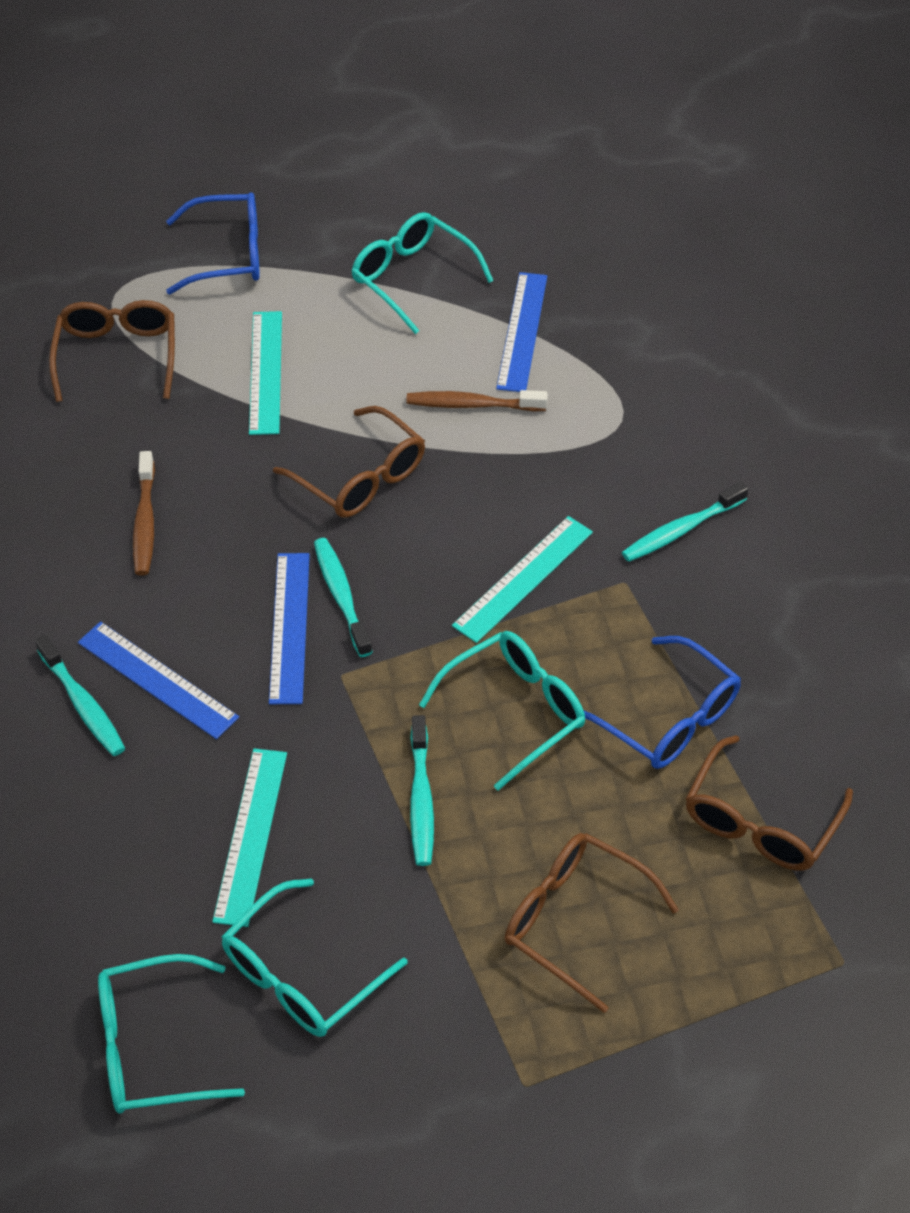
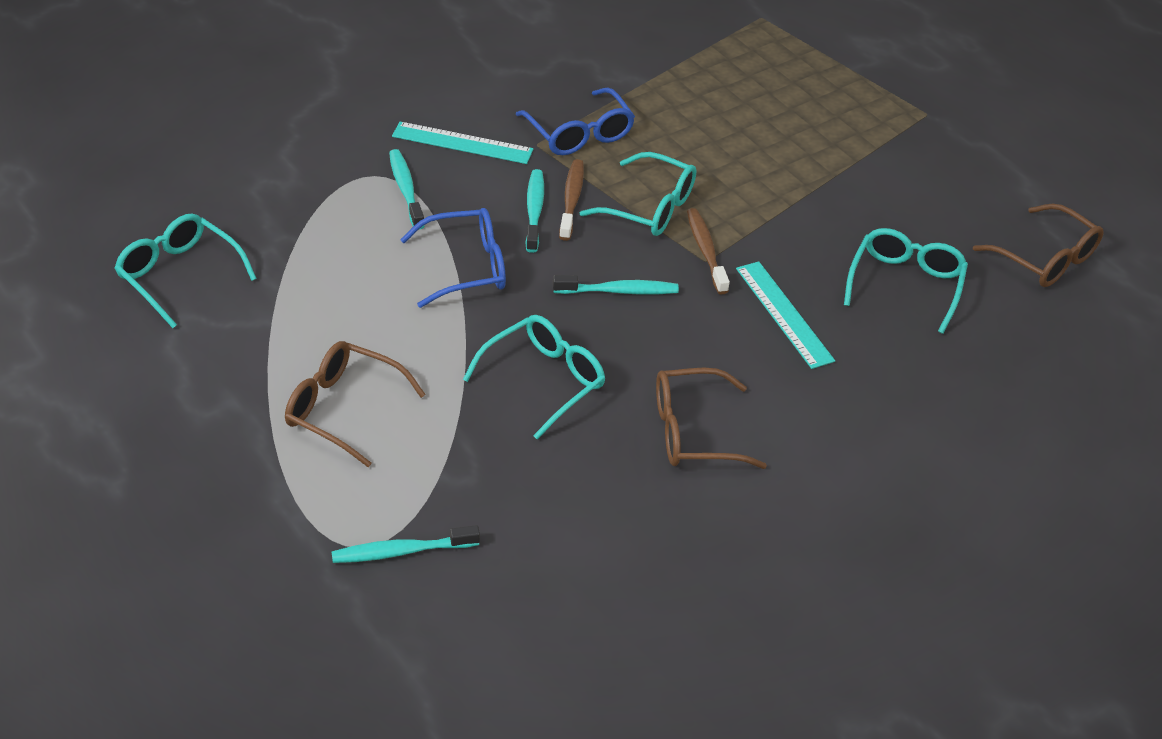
blue ruler: 3 -> 0
brown glasses: 4 -> 3
turquoise ruler: 3 -> 2

